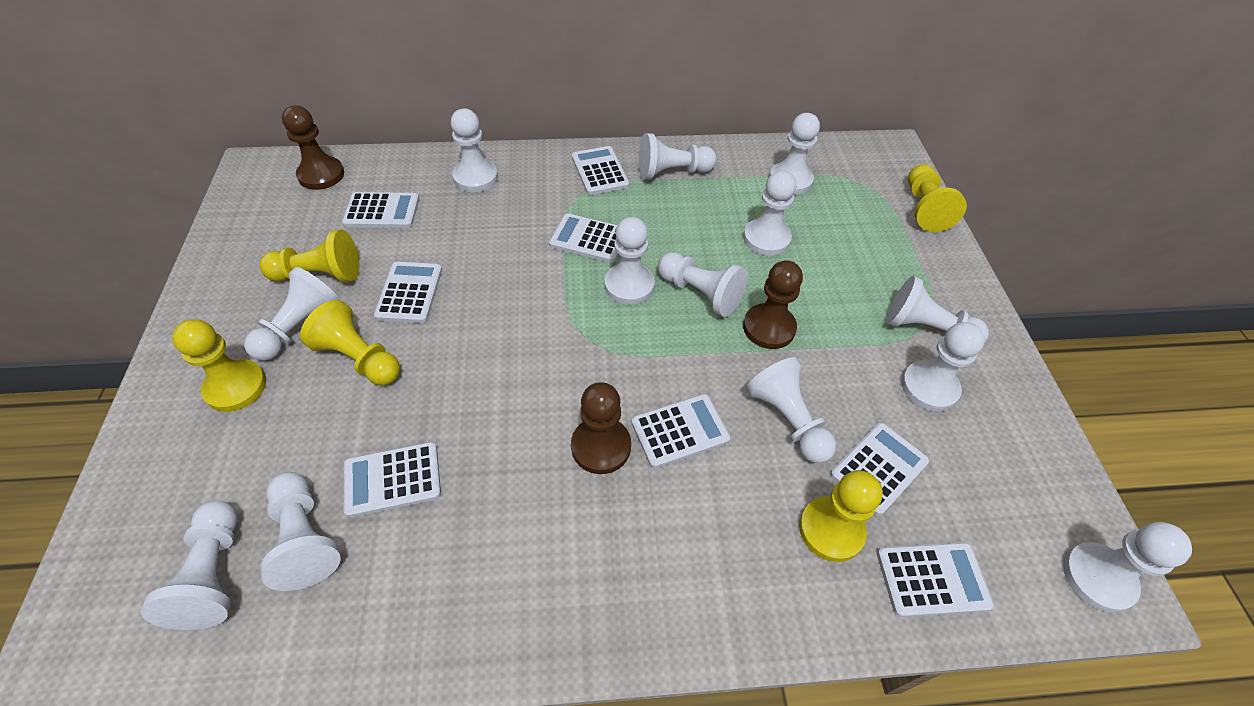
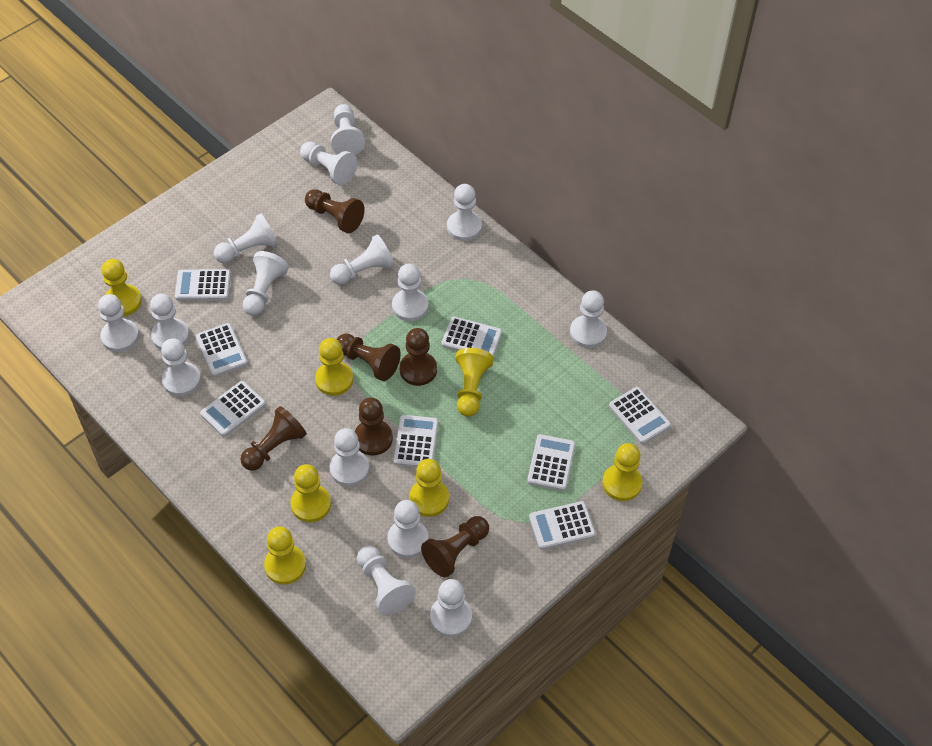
brown pawn: 3 -> 6
white pawn: 13 -> 15
yellow pawn: 5 -> 7

